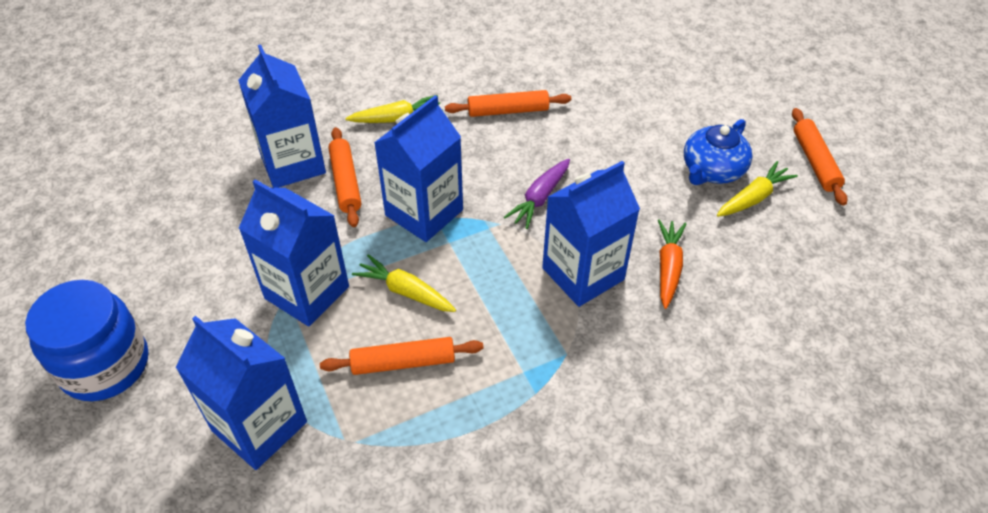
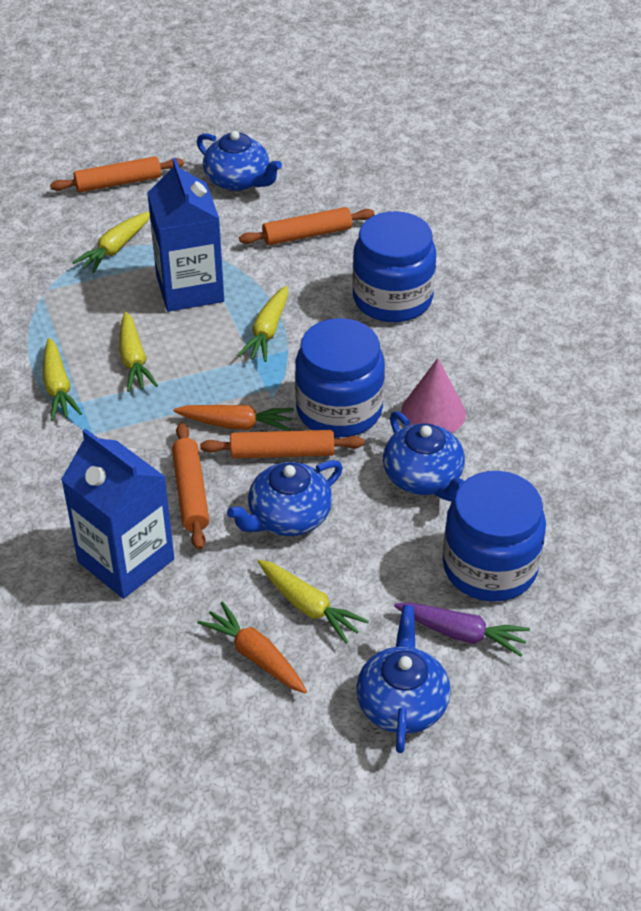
blue carton: 5 -> 2
blue jar: 1 -> 3
blue teapot: 1 -> 4
orange carrot: 1 -> 2
pink cone: 0 -> 1
yellow carrot: 3 -> 5

